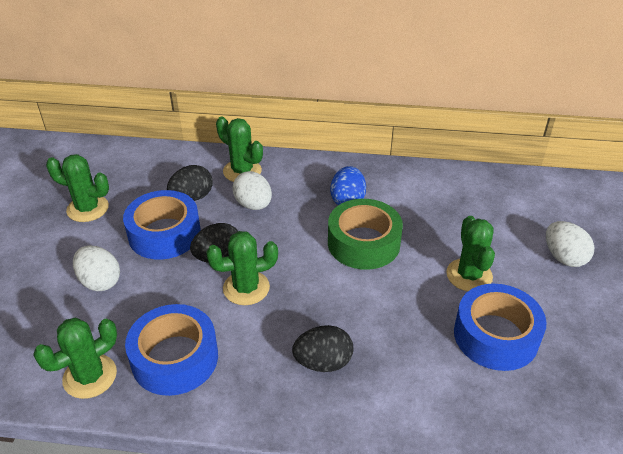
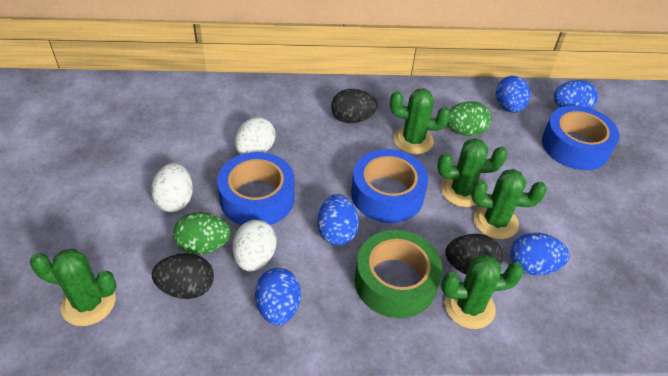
blue egg: 1 -> 5
green egg: 0 -> 2

